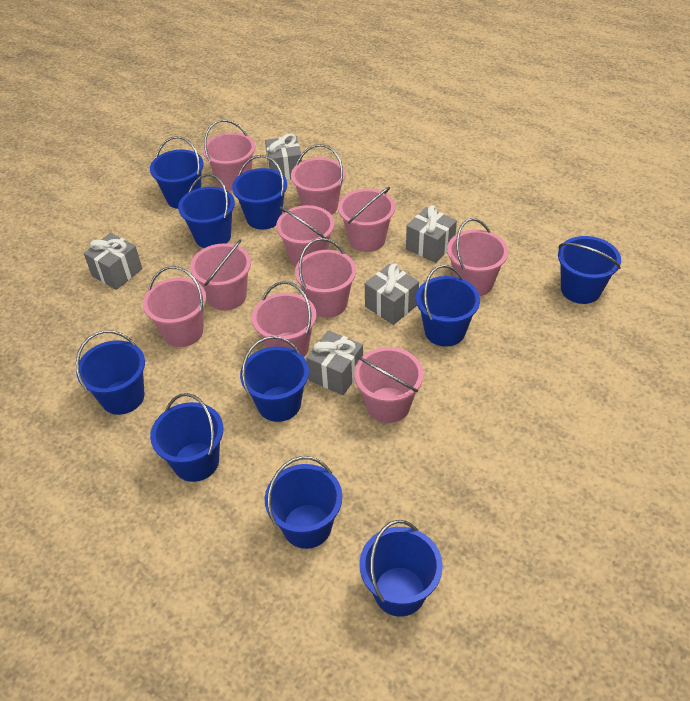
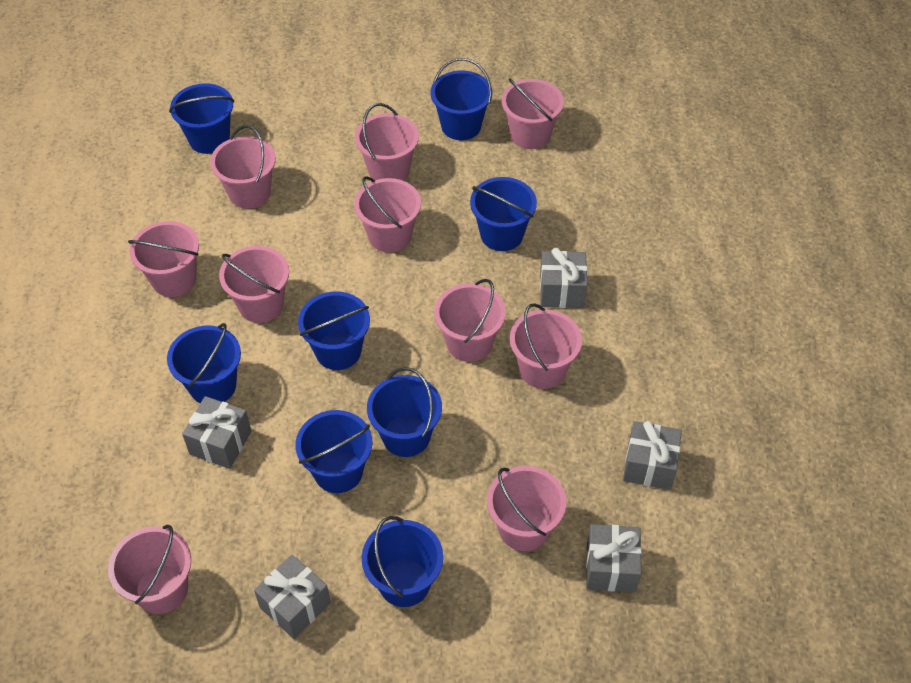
blue bucket: 10 -> 8

